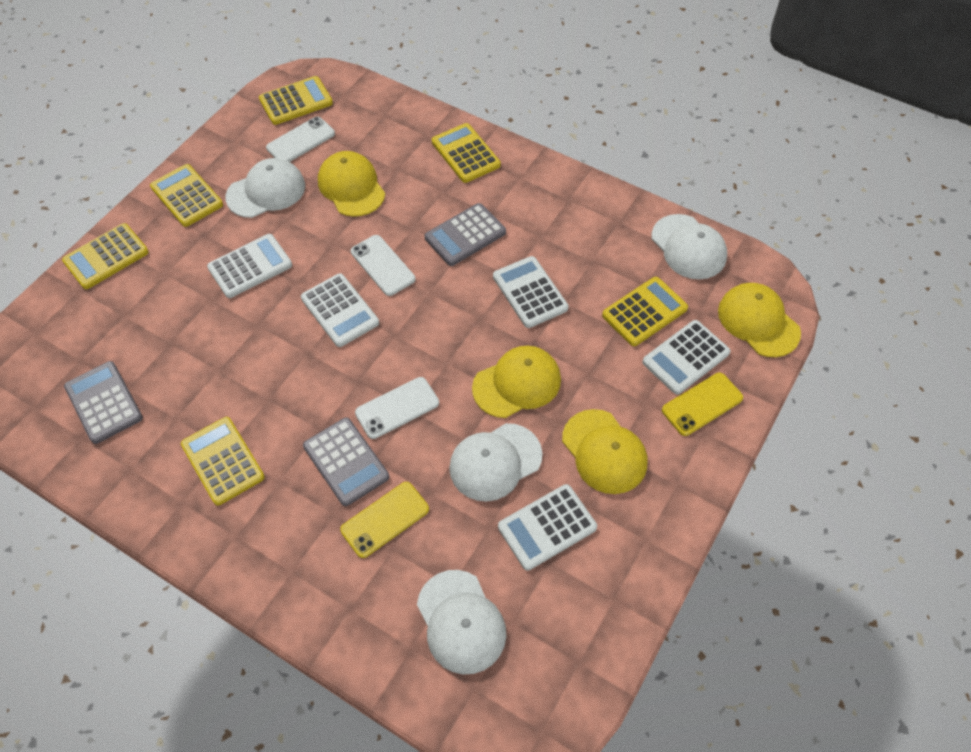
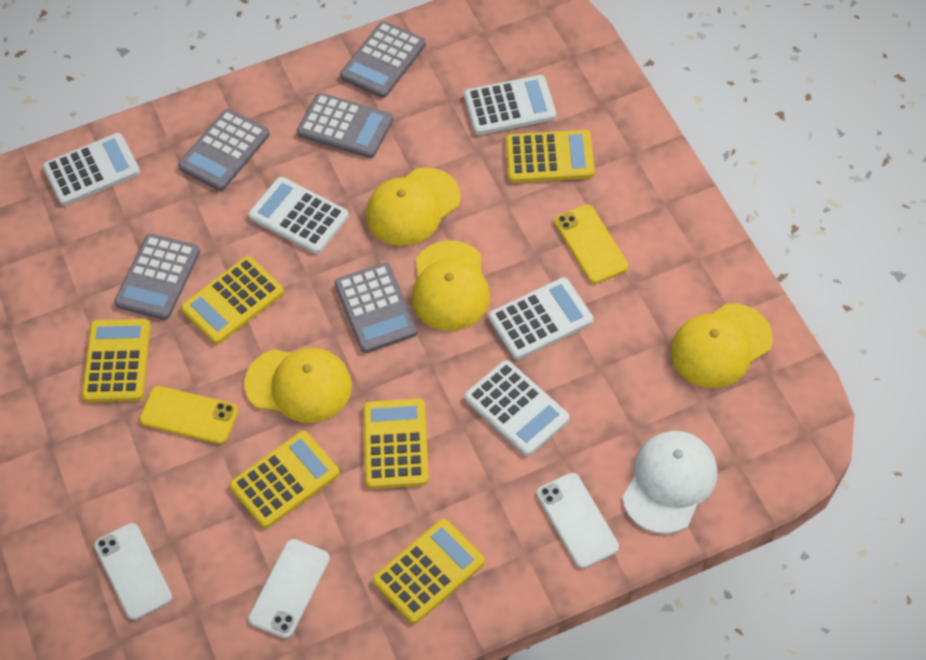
grey calculator: 3 -> 5
white cap: 4 -> 1

